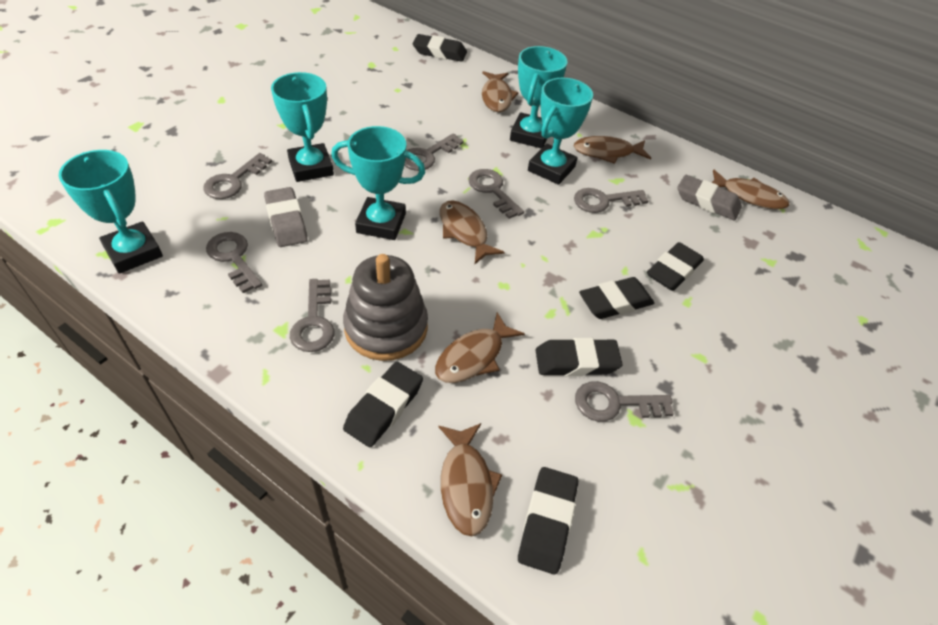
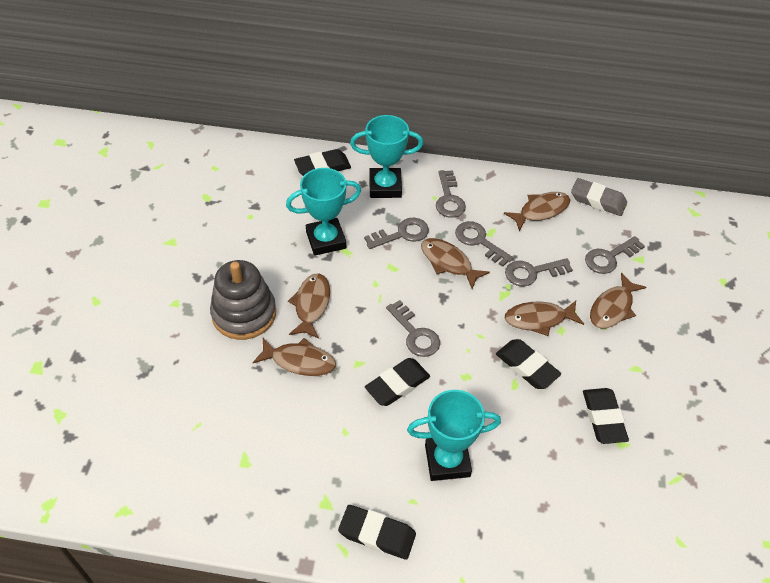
black eraser: 6 -> 5
grey eraser: 2 -> 1
grey key: 7 -> 6
turquoise trophy: 5 -> 3

